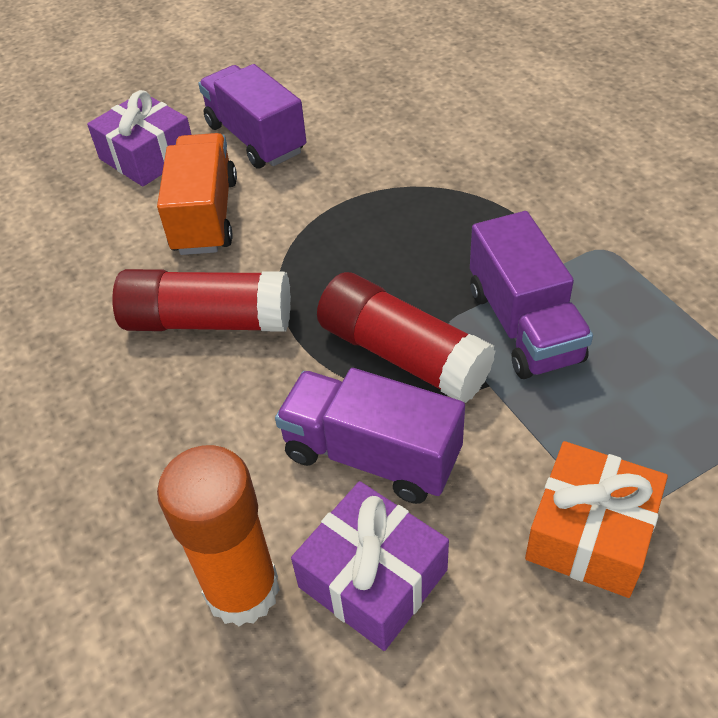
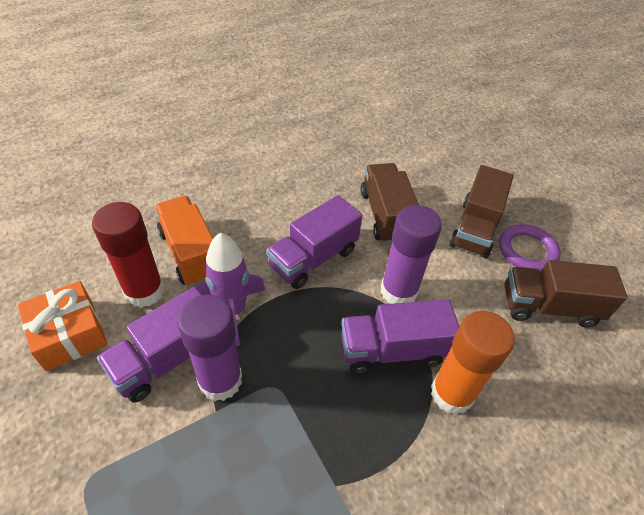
brown truck: 0 -> 3
purple gift: 2 -> 0
purple glue stick: 0 -> 2
purple ring: 0 -> 1
purple rocket: 0 -> 1
red glue stick: 2 -> 1

